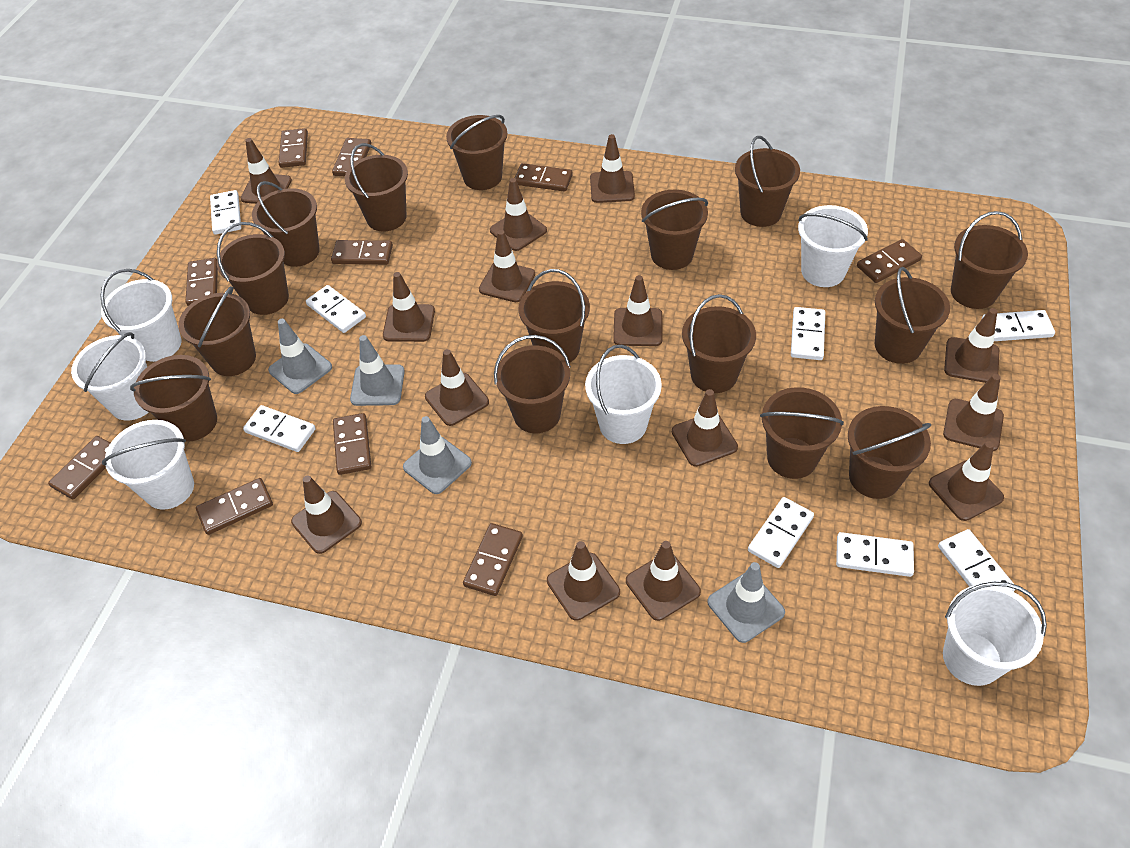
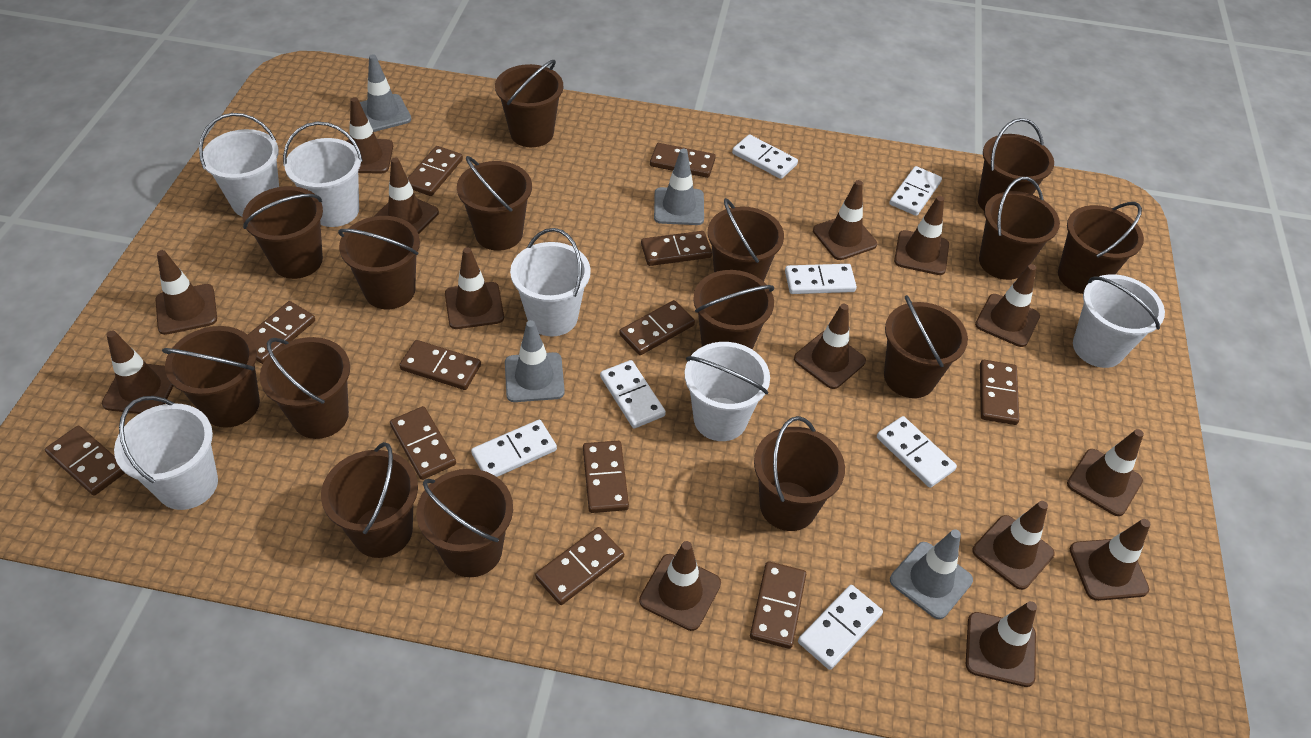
brown domino: 10 -> 12
white domino: 8 -> 7

